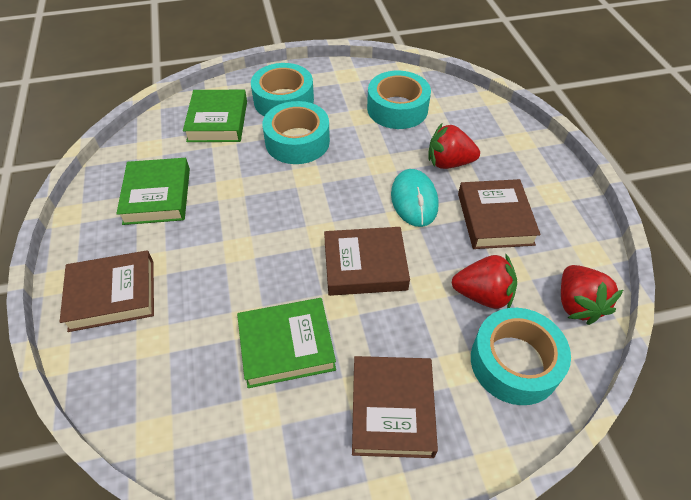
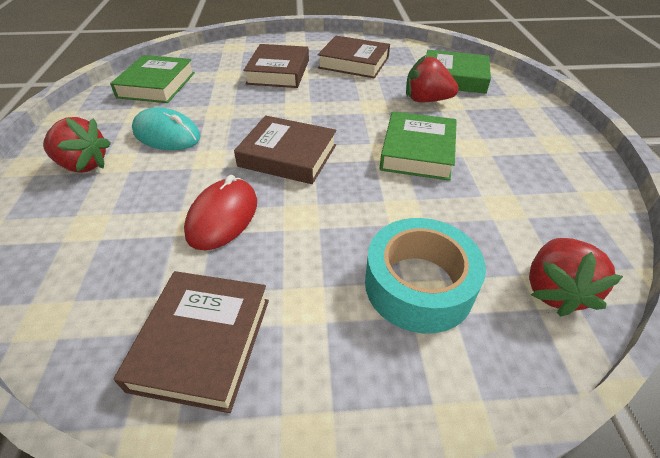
red mouse: 0 -> 1
turquoise tape: 4 -> 1

